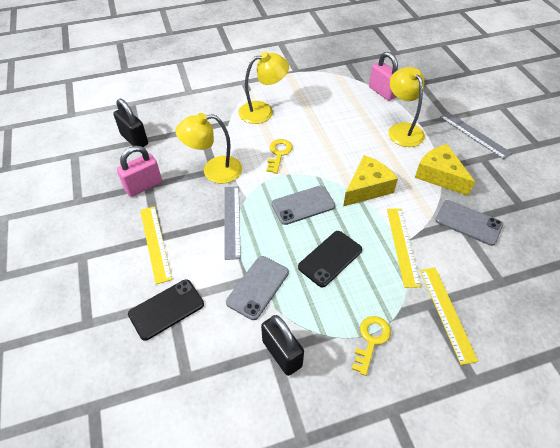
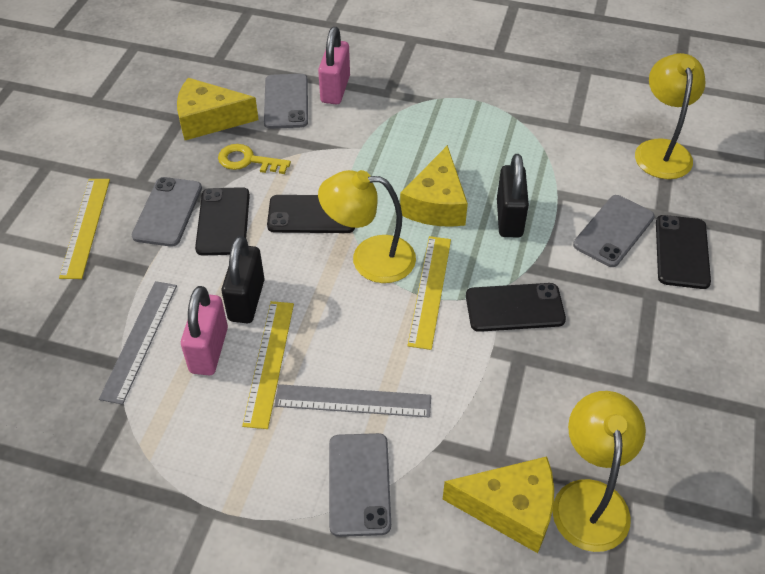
black phone: 2 -> 4
grey phone: 3 -> 4
yellow cheese: 2 -> 3
yellow key: 2 -> 1

